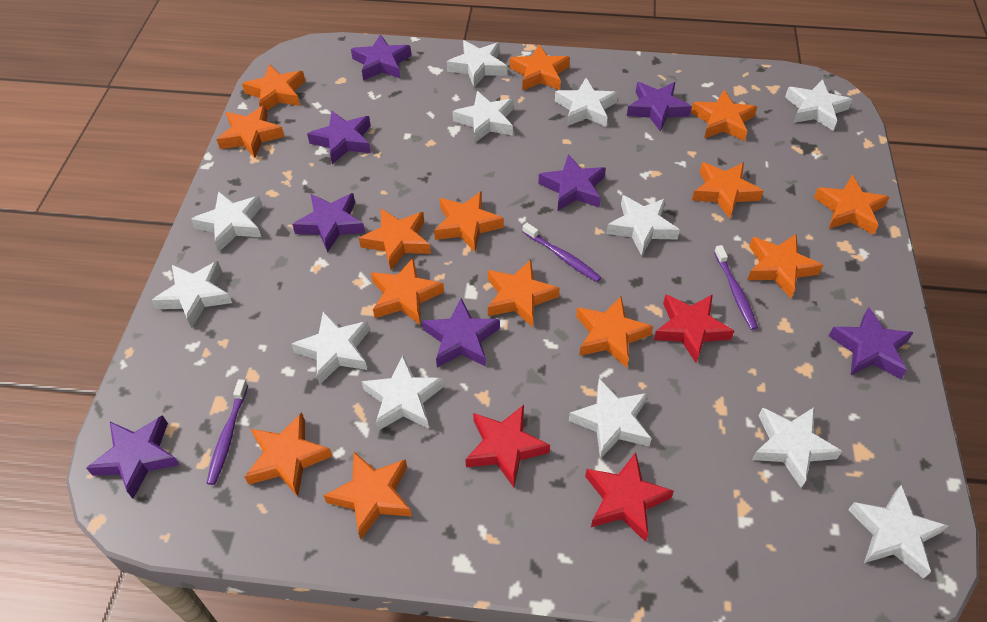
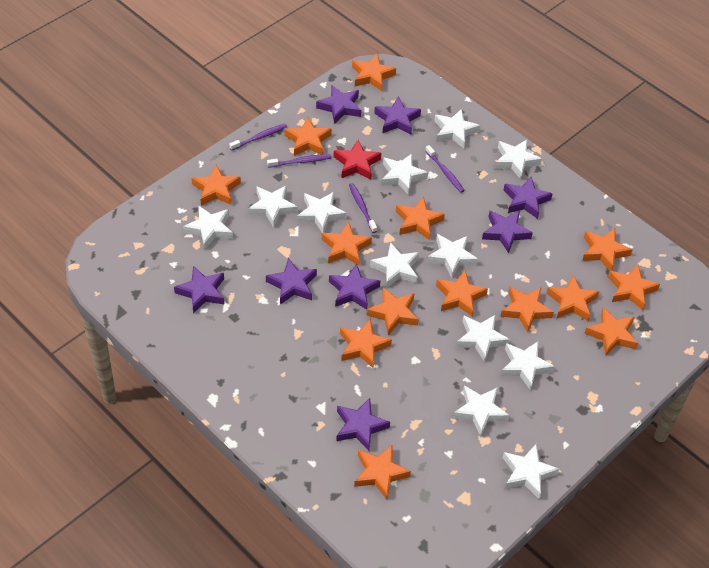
purple toothbrush: 3 -> 4
red star: 3 -> 1

